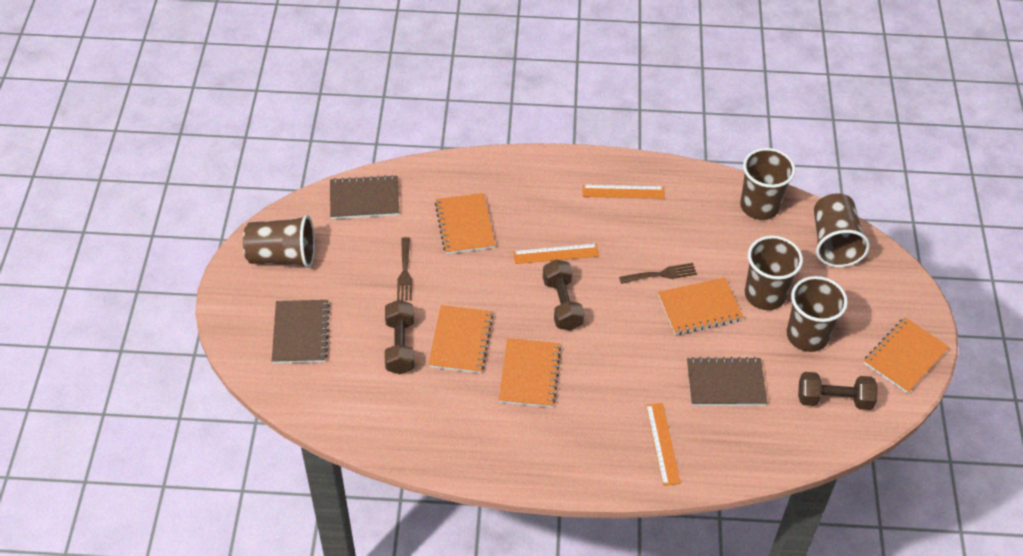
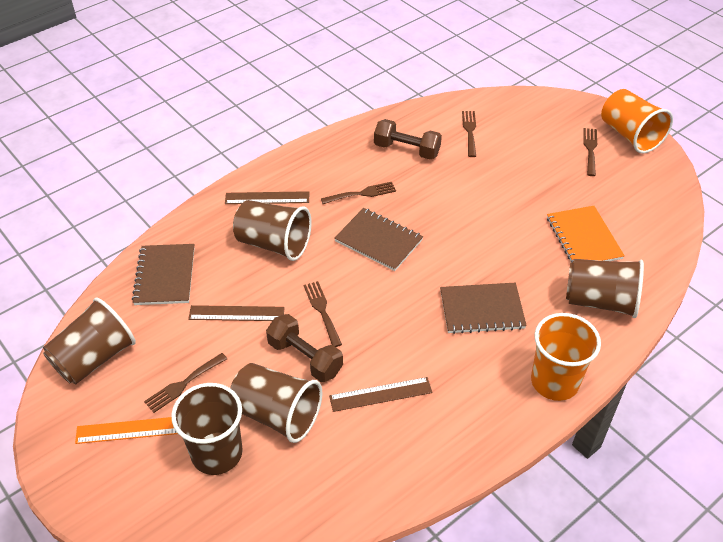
brown dumbbell: 3 -> 2
brown fork: 2 -> 5
brown ruler: 0 -> 3
orange cup: 0 -> 2
orange notebook: 5 -> 1
orange ruler: 3 -> 1

